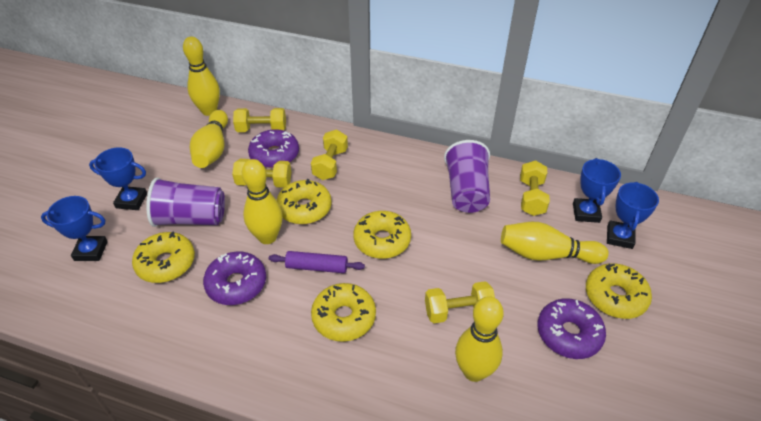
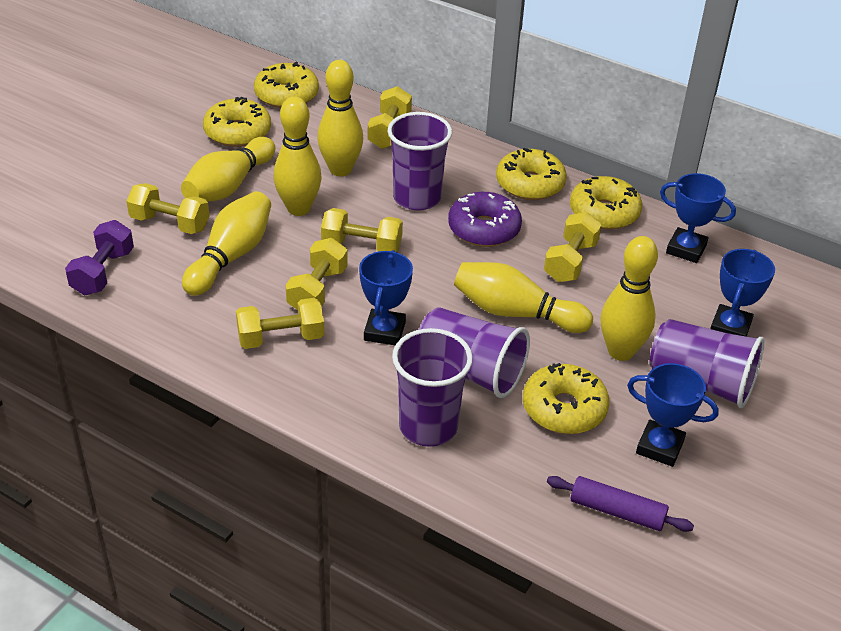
purple cup: 2 -> 4
purple donut: 3 -> 1
purple dumbbell: 0 -> 1
yellow bowling pin: 5 -> 6
yellow dumbbell: 5 -> 6

